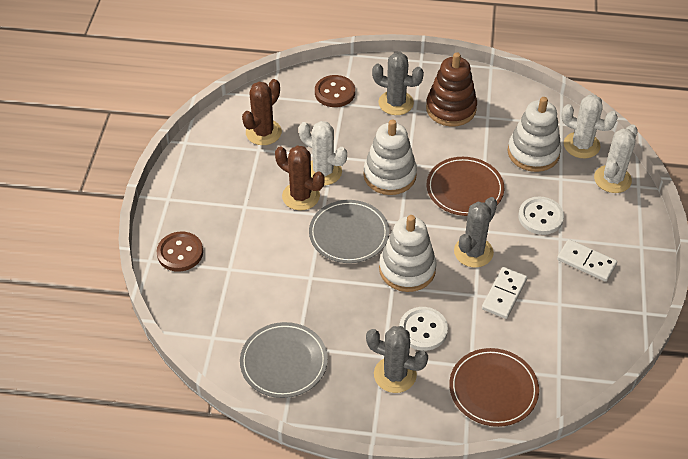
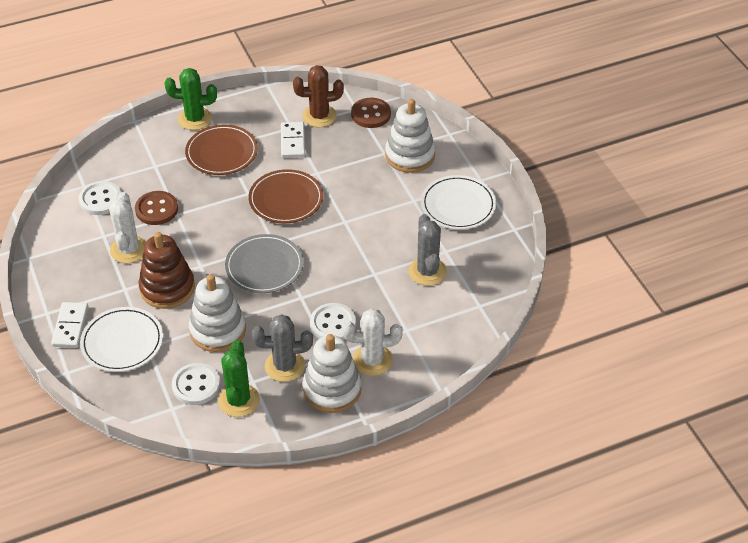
brown cactus: 2 -> 1
green cactus: 0 -> 2
grey cactus: 3 -> 2
grey plate: 2 -> 1
white button: 2 -> 3
white cactus: 3 -> 2
white plate: 0 -> 2

